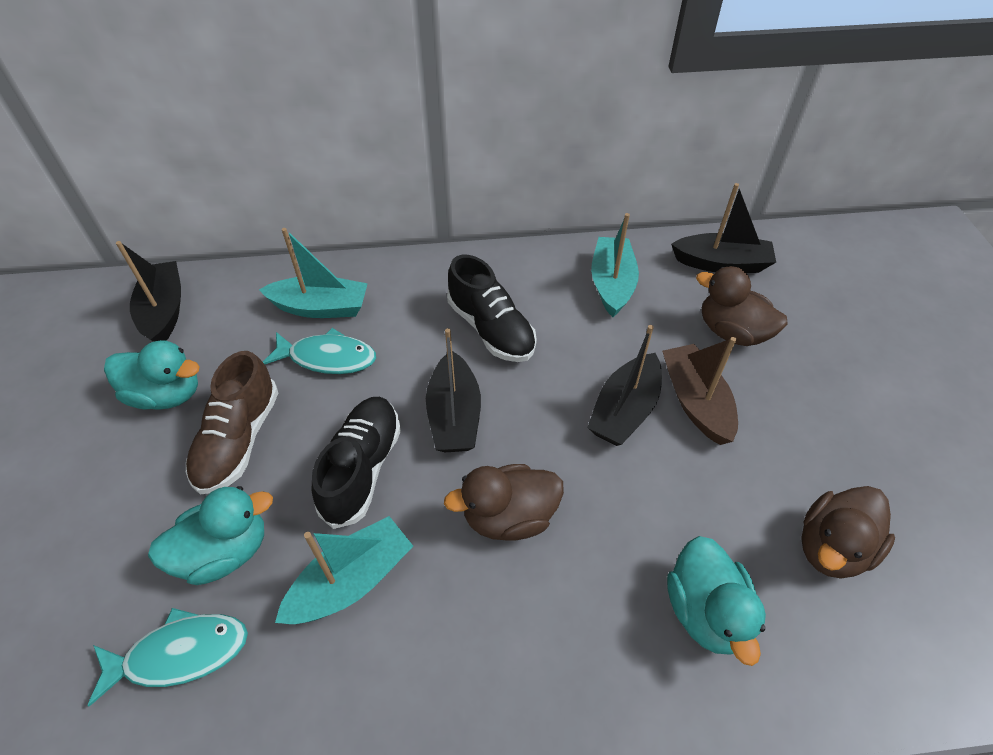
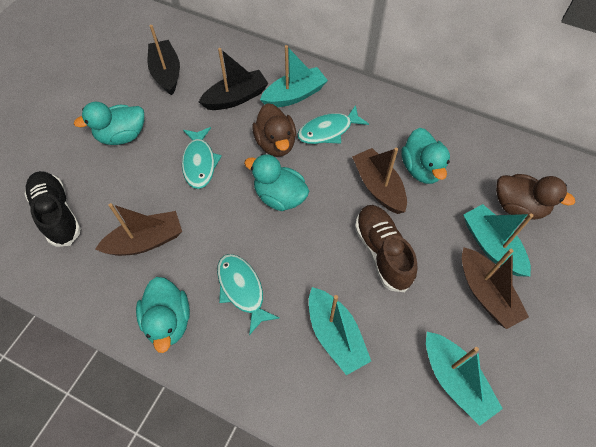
black boat: 4 -> 2
black shoe: 2 -> 1
brown boat: 1 -> 3
brown duck: 3 -> 2
turquoise boat: 3 -> 4
turquoise duck: 3 -> 4
turquoise fish: 2 -> 3

